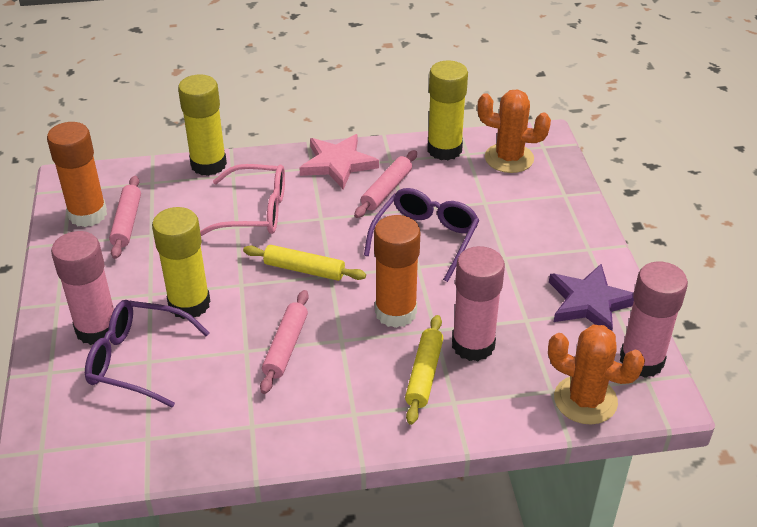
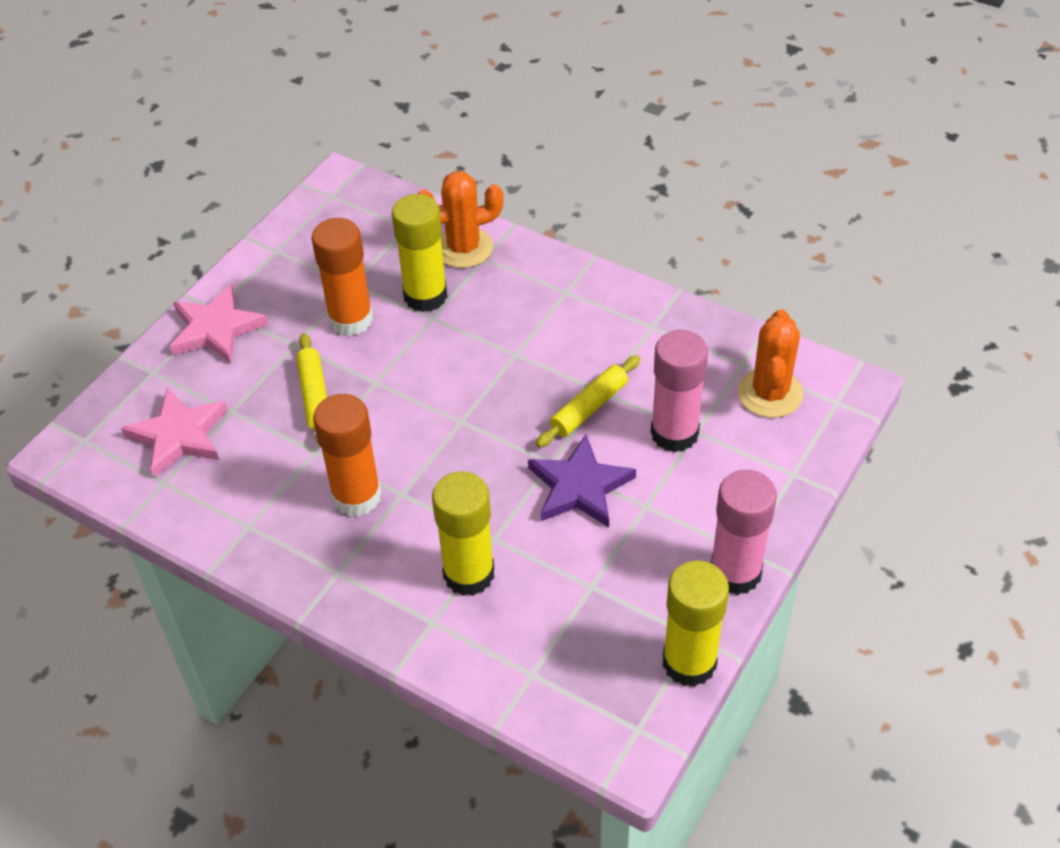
pink glasses: 1 -> 0
pink glue stick: 3 -> 2
pink rolling pin: 3 -> 0
pink star: 1 -> 2
purple glasses: 2 -> 0

